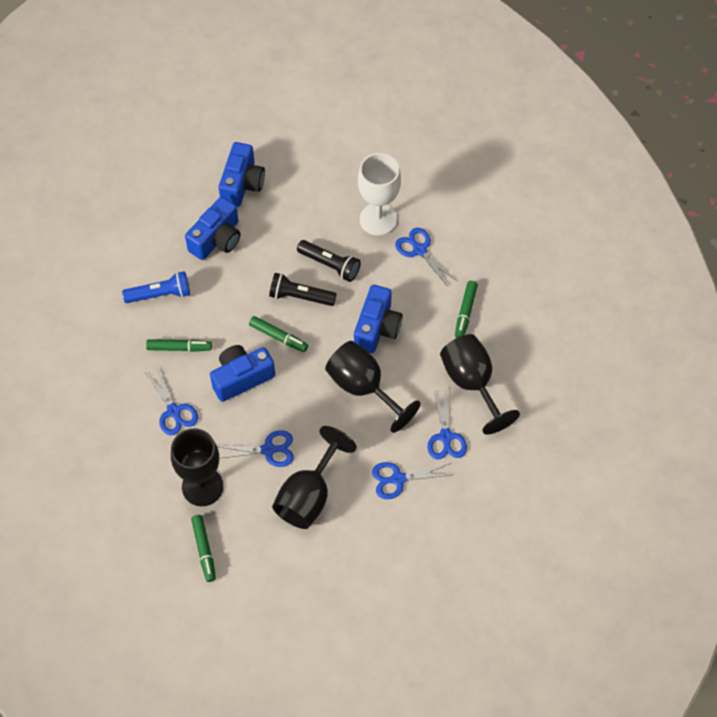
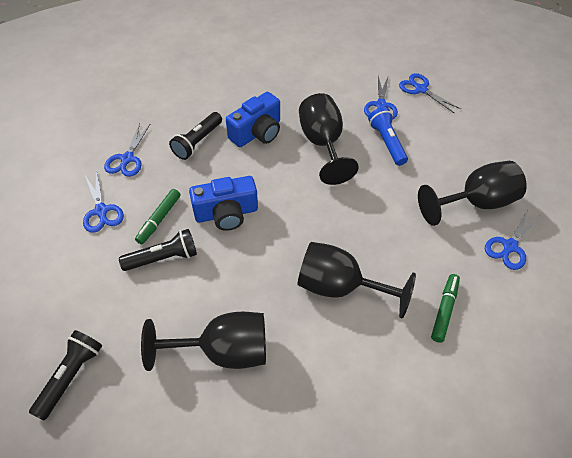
black flashlight: 2 -> 3
blue camera: 4 -> 2
green marker: 4 -> 2
white goblet: 1 -> 0

